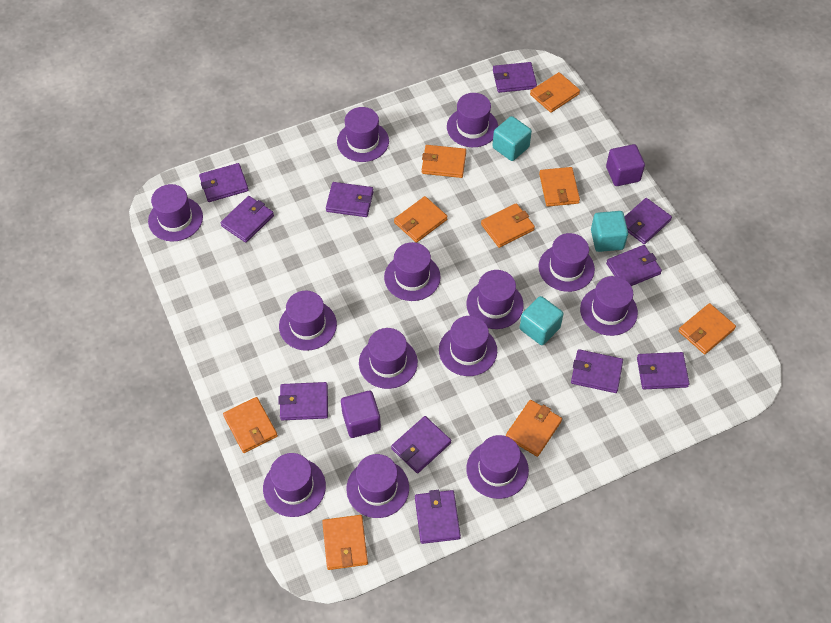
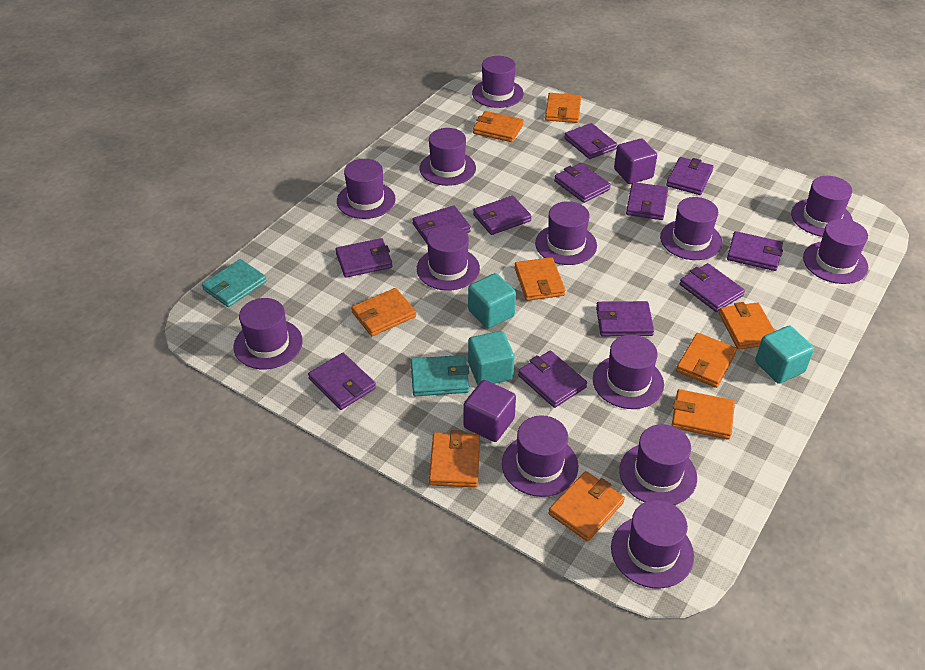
purple wallet: 11 -> 12
turquoise wallet: 0 -> 2

